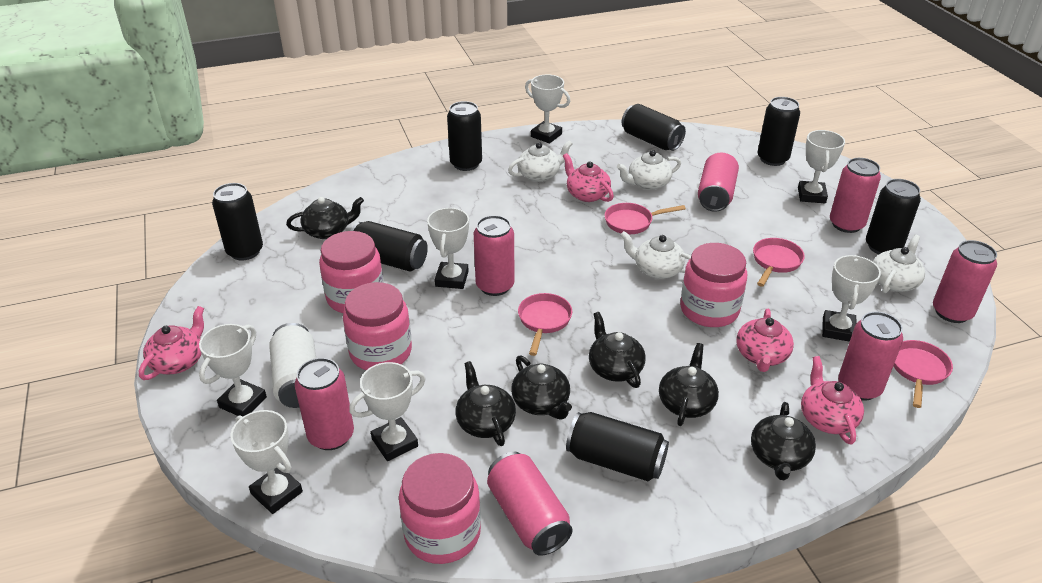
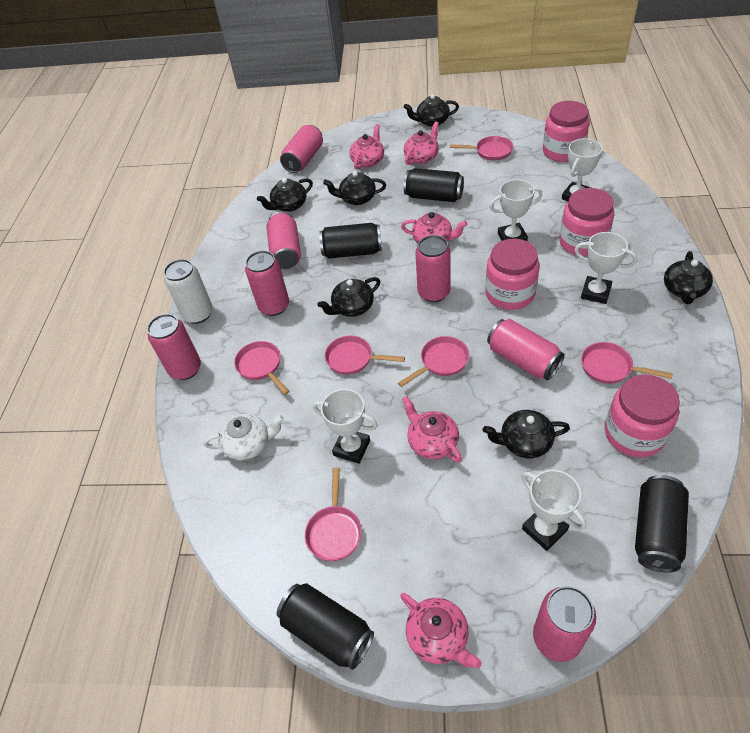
black can: 7 -> 4
pink pan: 4 -> 6
pink teapot: 4 -> 5
white teapot: 4 -> 1
white trophy: 7 -> 5

